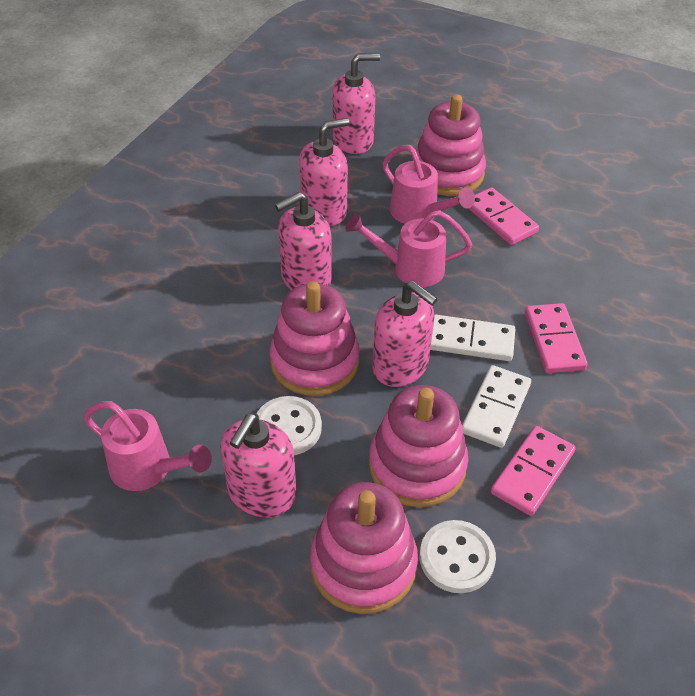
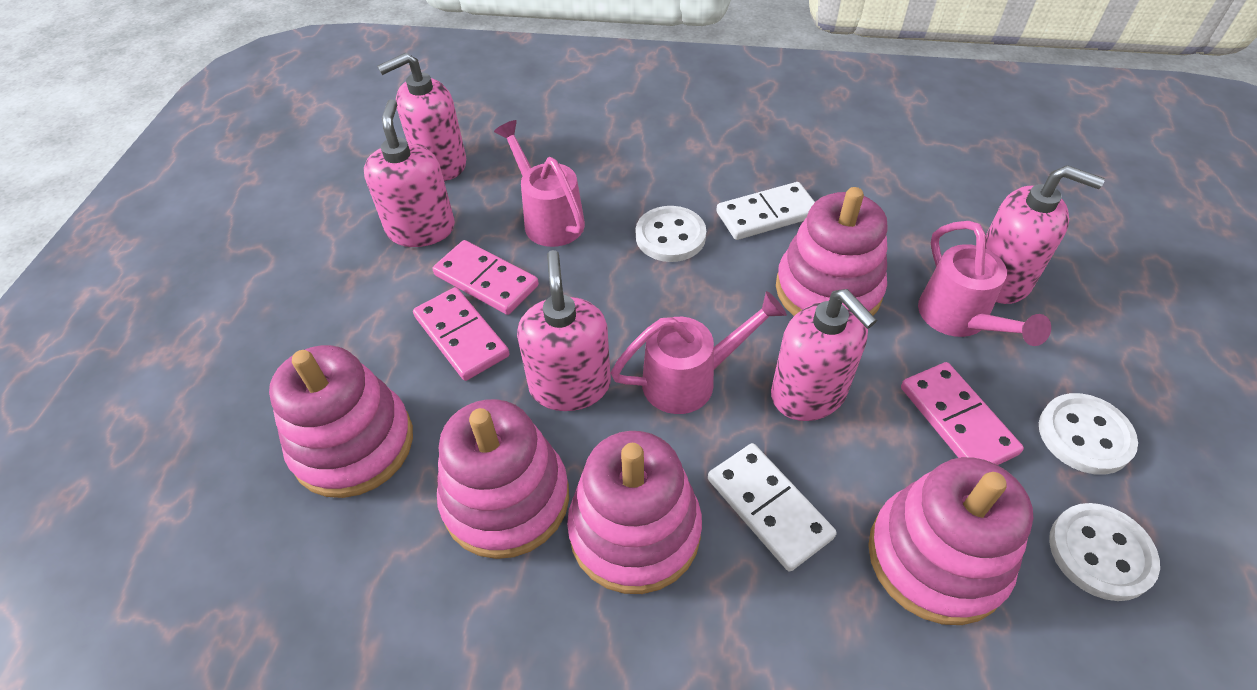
pink stacking toy: 4 -> 5
white button: 2 -> 3

